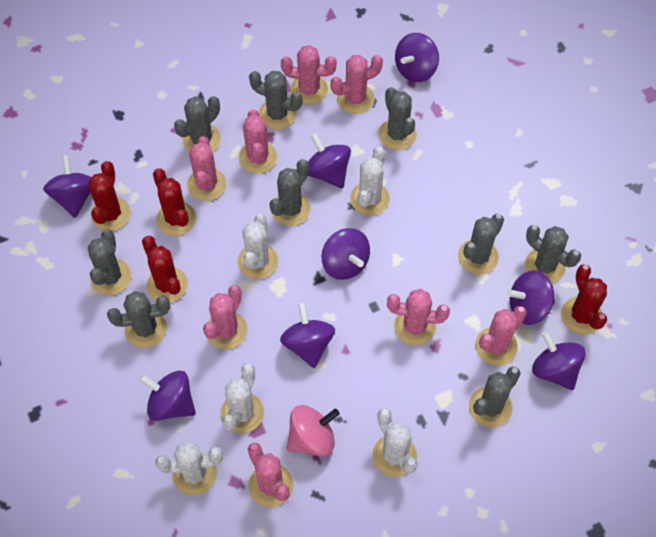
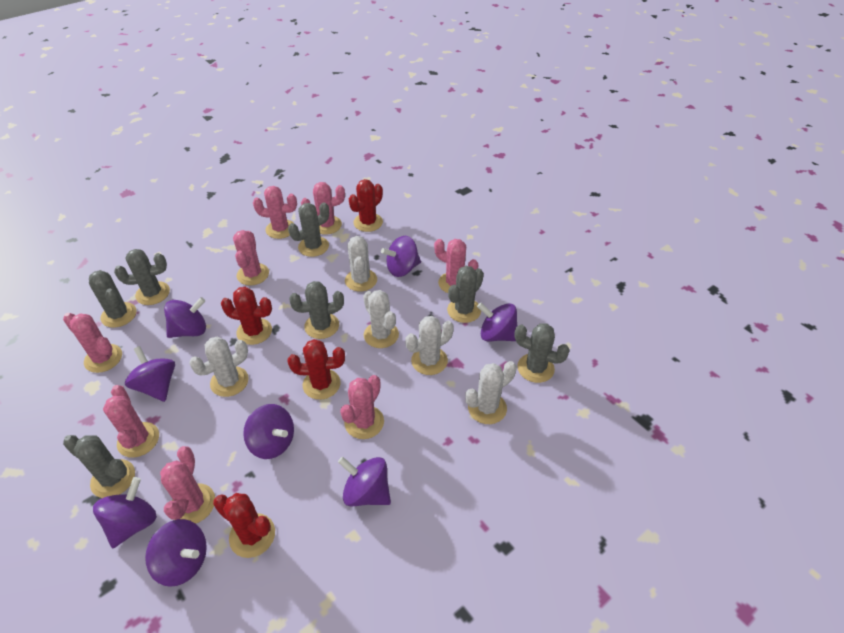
grey cactus: 9 -> 7
pink spinning top: 1 -> 0

